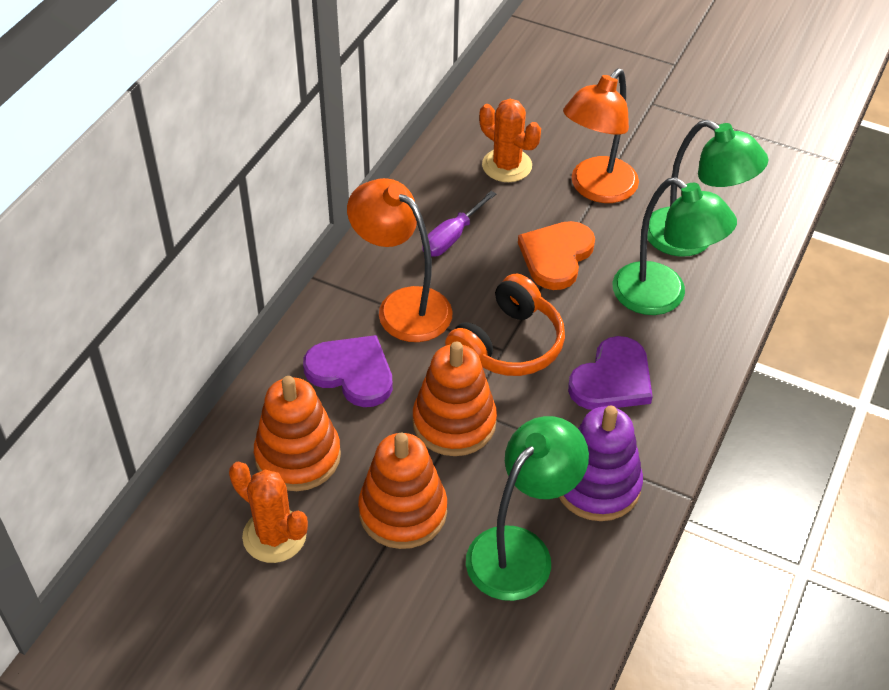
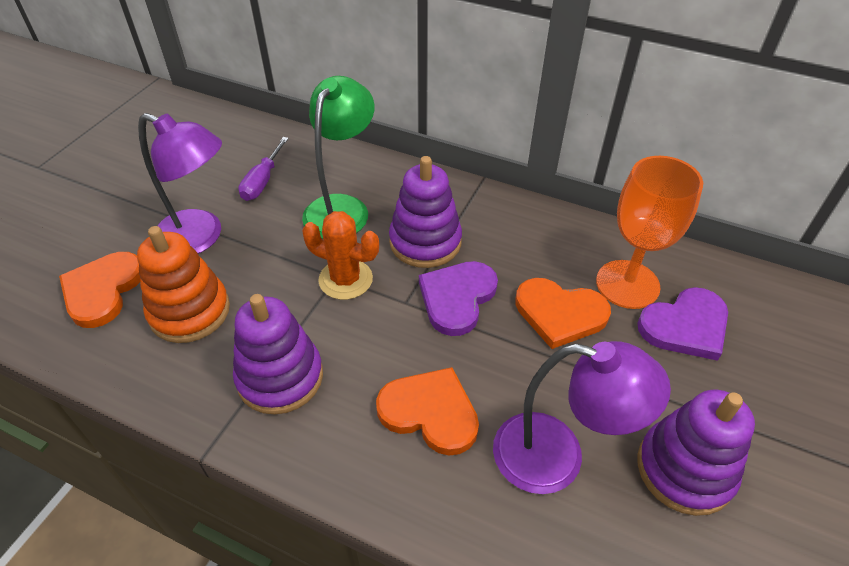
green lamp: 3 -> 1
orange cactus: 2 -> 1
orange goblet: 0 -> 1
orange headphones: 1 -> 0
orange heart: 1 -> 3
orange lamp: 2 -> 0
orange stacking toy: 3 -> 1
purple lamp: 0 -> 2
purple stacking toy: 1 -> 3

